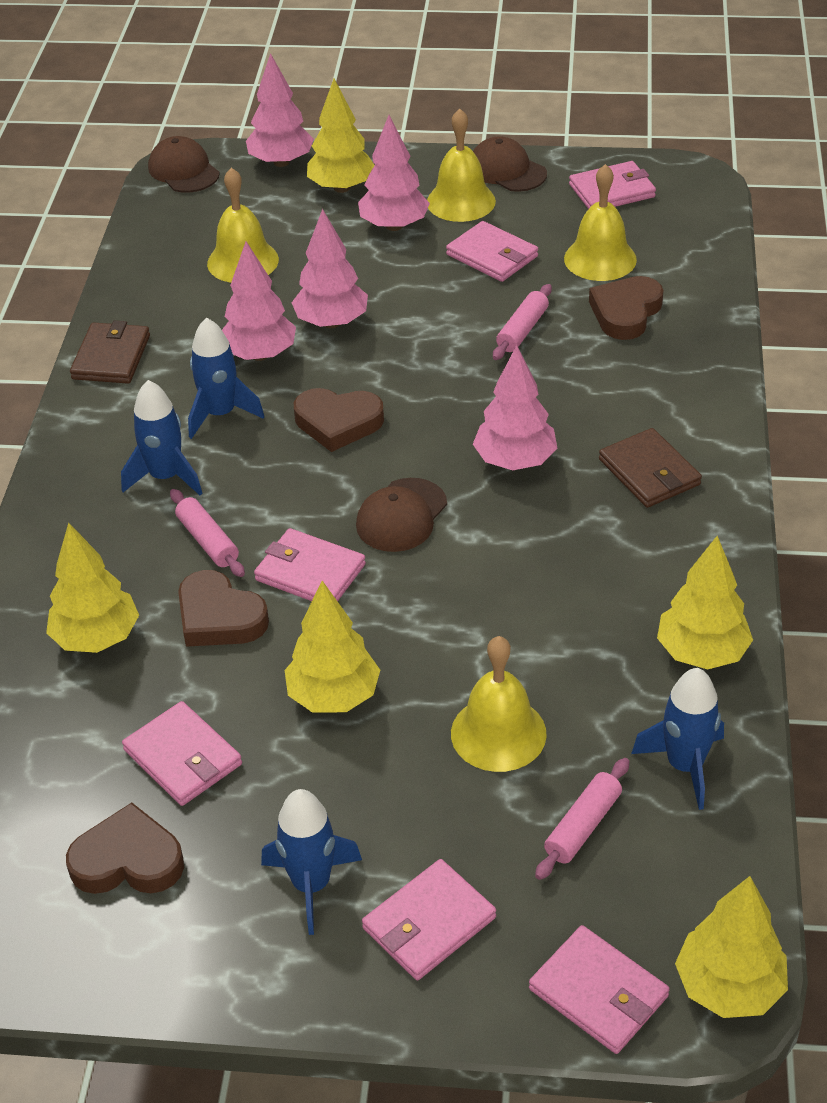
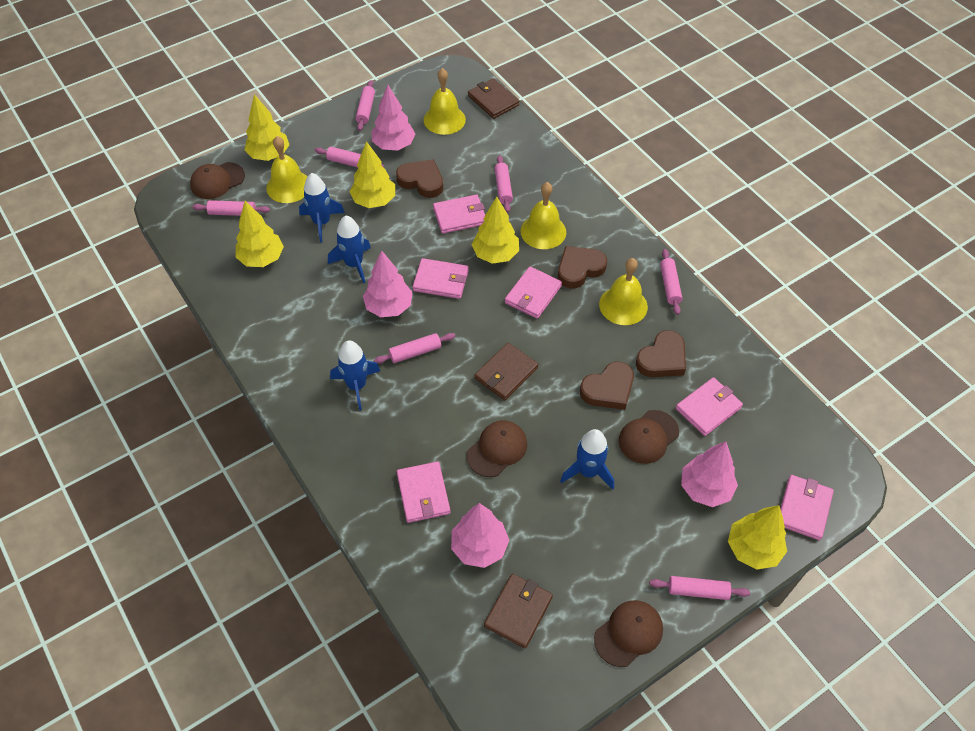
brown cap: 3 -> 4
brown wallet: 2 -> 3
pink rolling pin: 3 -> 7
pink tree: 5 -> 4

